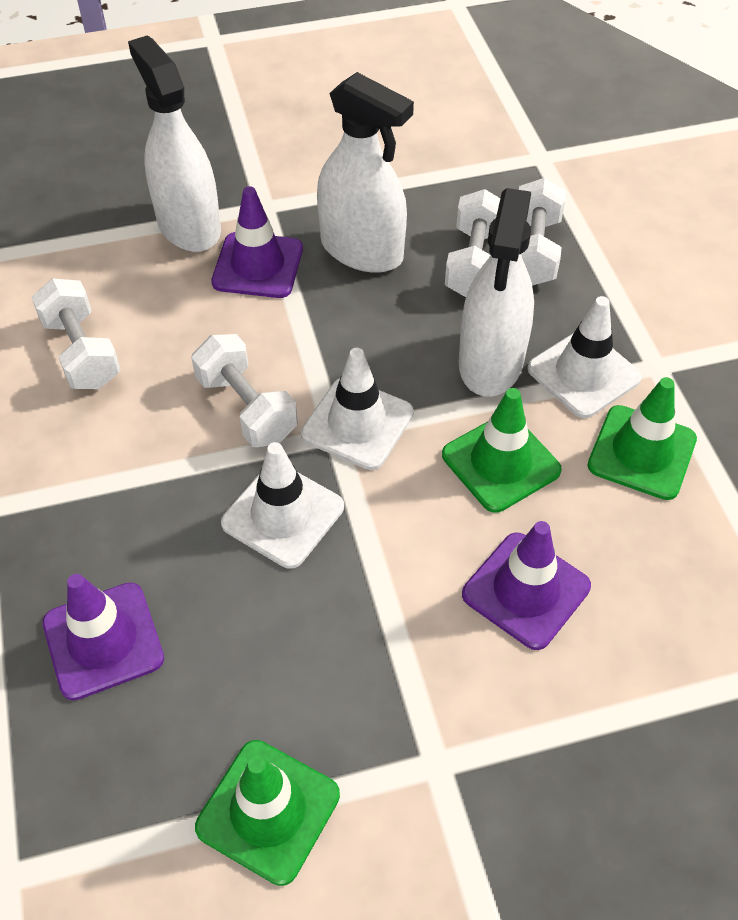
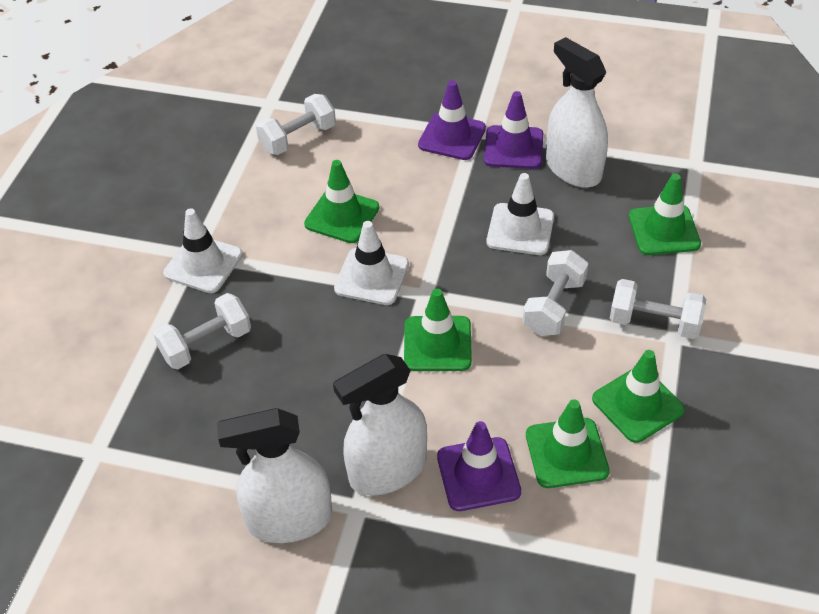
green traffic cone: 3 -> 5

